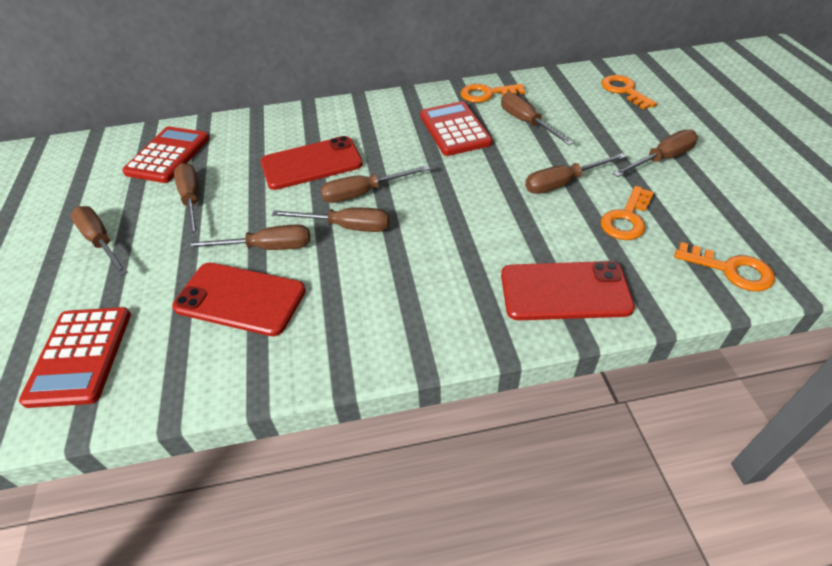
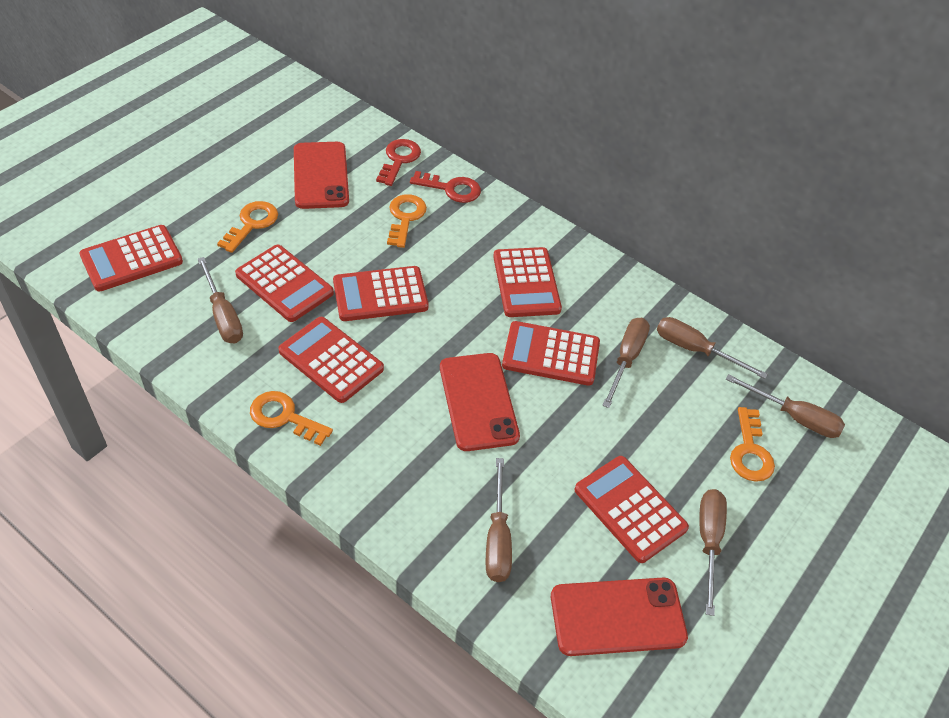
brown screwdriver: 8 -> 6
red calculator: 3 -> 7
red key: 0 -> 2

